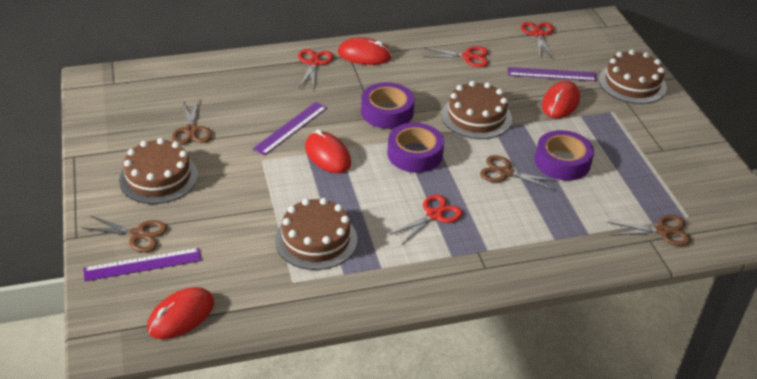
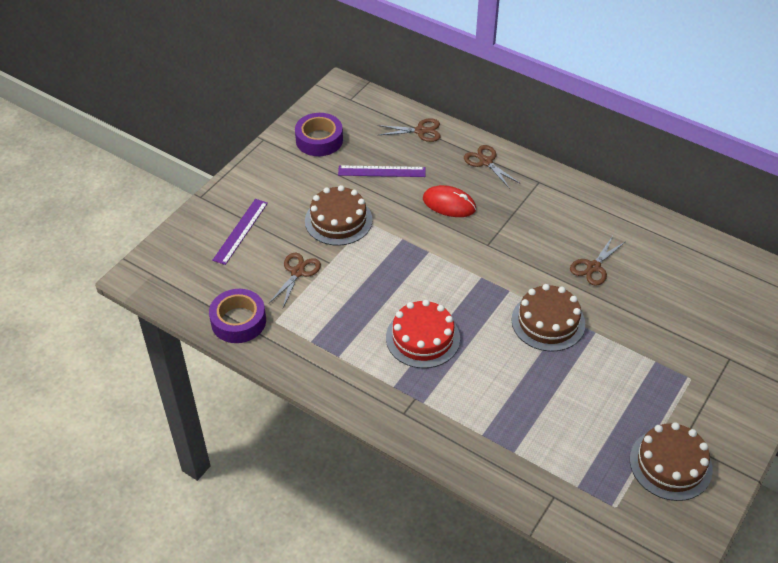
brown cake: 4 -> 3
purple ruler: 3 -> 2
purple tape: 3 -> 2
red cake: 0 -> 1
red mouse: 4 -> 1
red scissors: 4 -> 0

